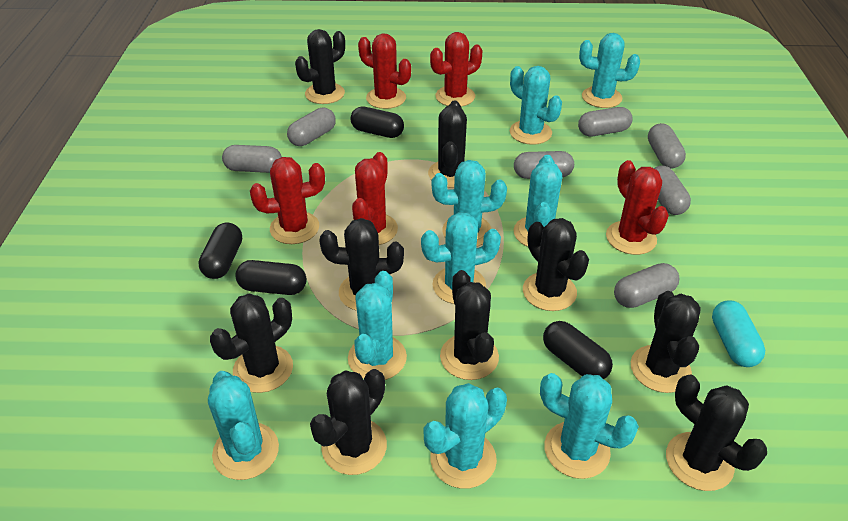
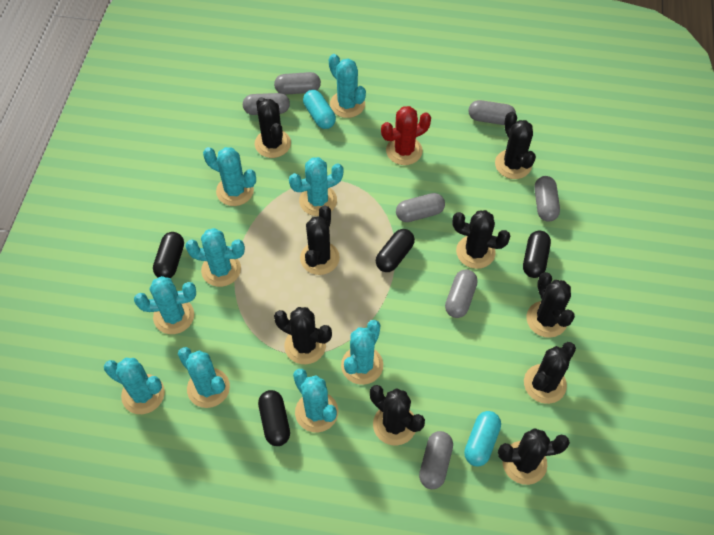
red cactus: 5 -> 1
turquoise capsule: 1 -> 2

